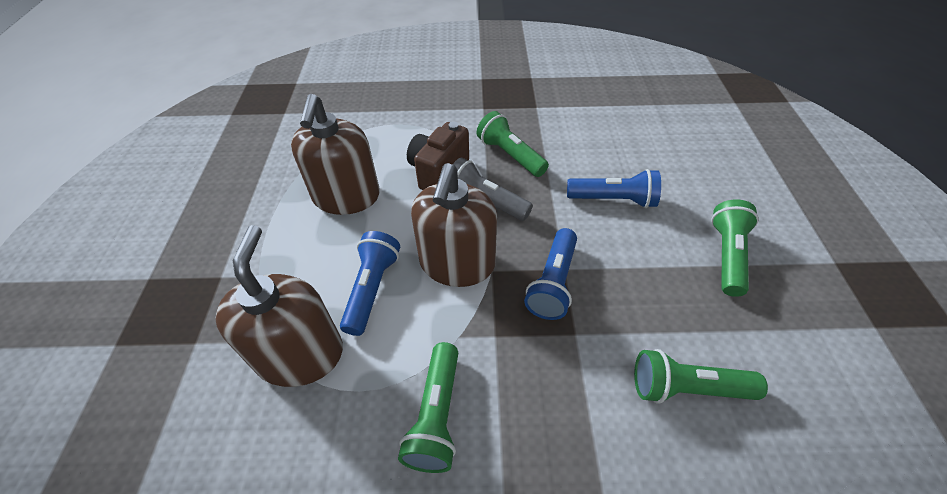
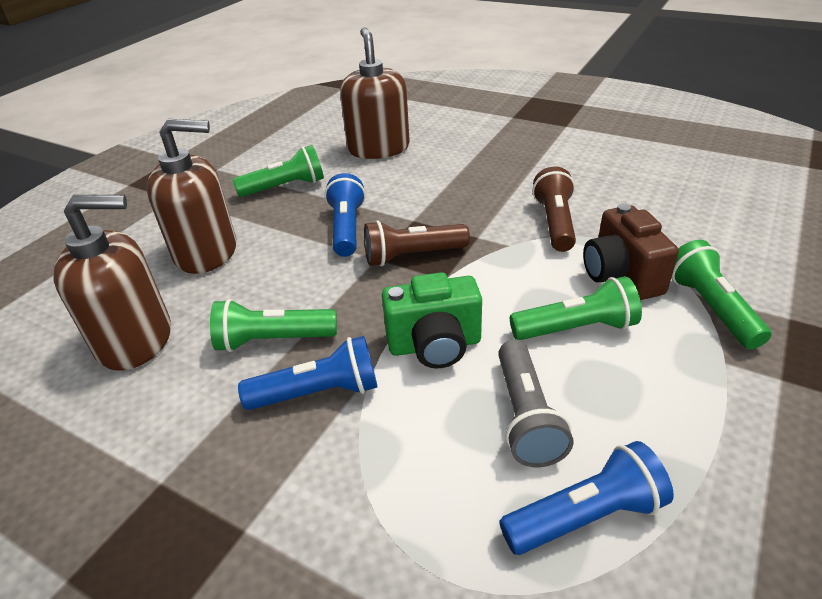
brown flashlight: 0 -> 2
green camera: 0 -> 1

